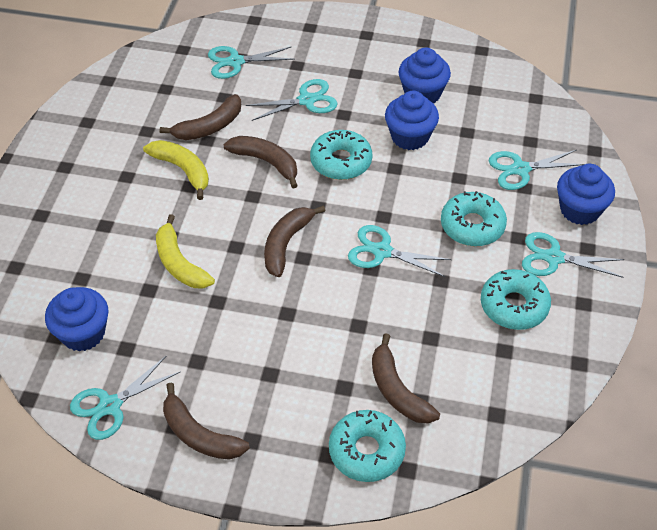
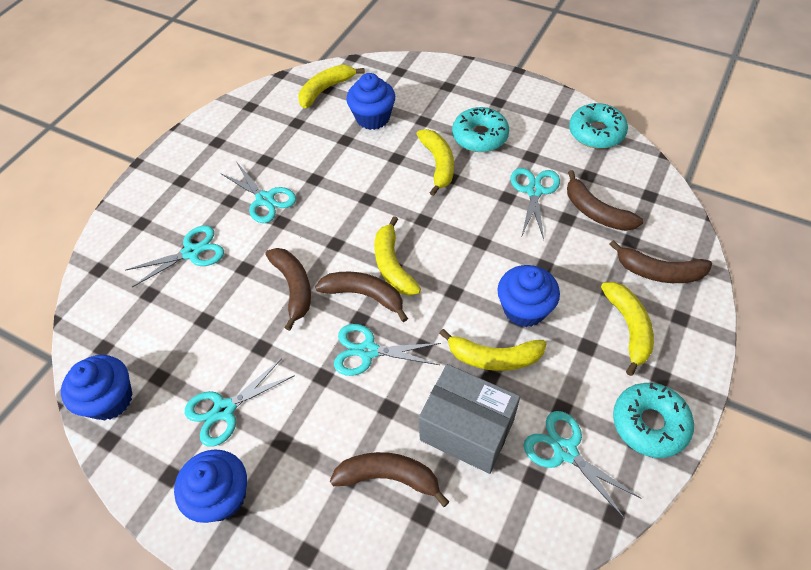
grey box: 0 -> 1
turquoise donut: 4 -> 3
yellow banana: 2 -> 5

